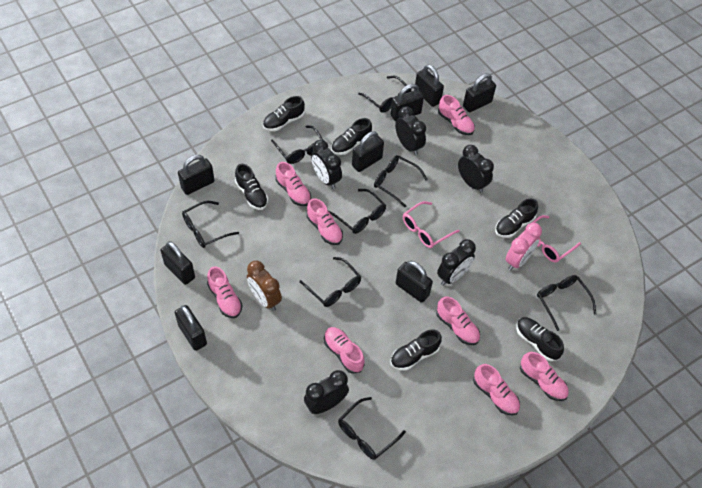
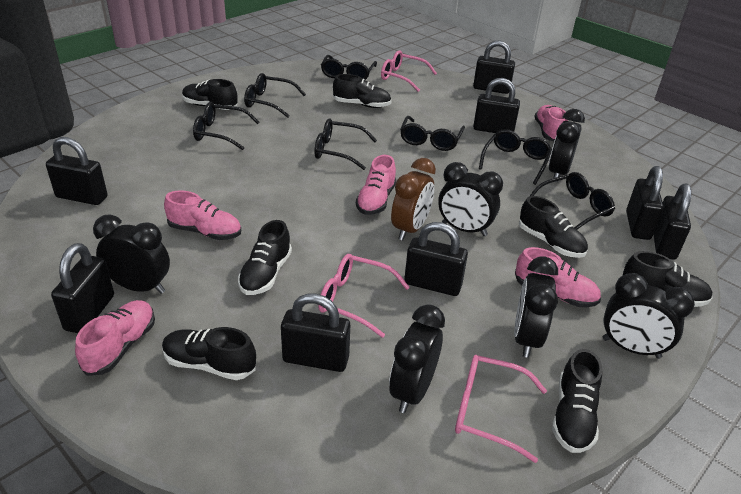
black clock: 5 -> 6
black glasses: 8 -> 7
black shoe: 6 -> 7
pink clock: 1 -> 0
pink glasses: 2 -> 3
pink shoe: 8 -> 5

